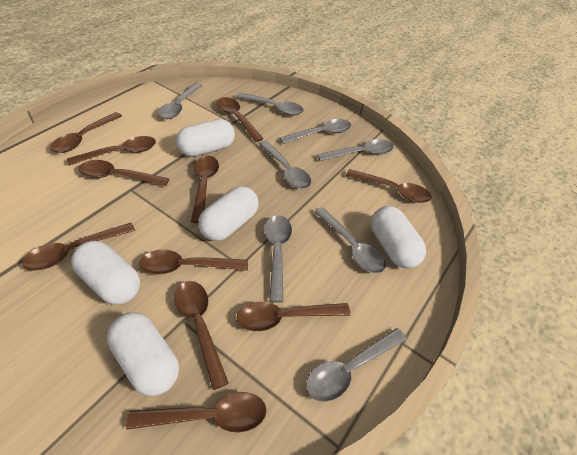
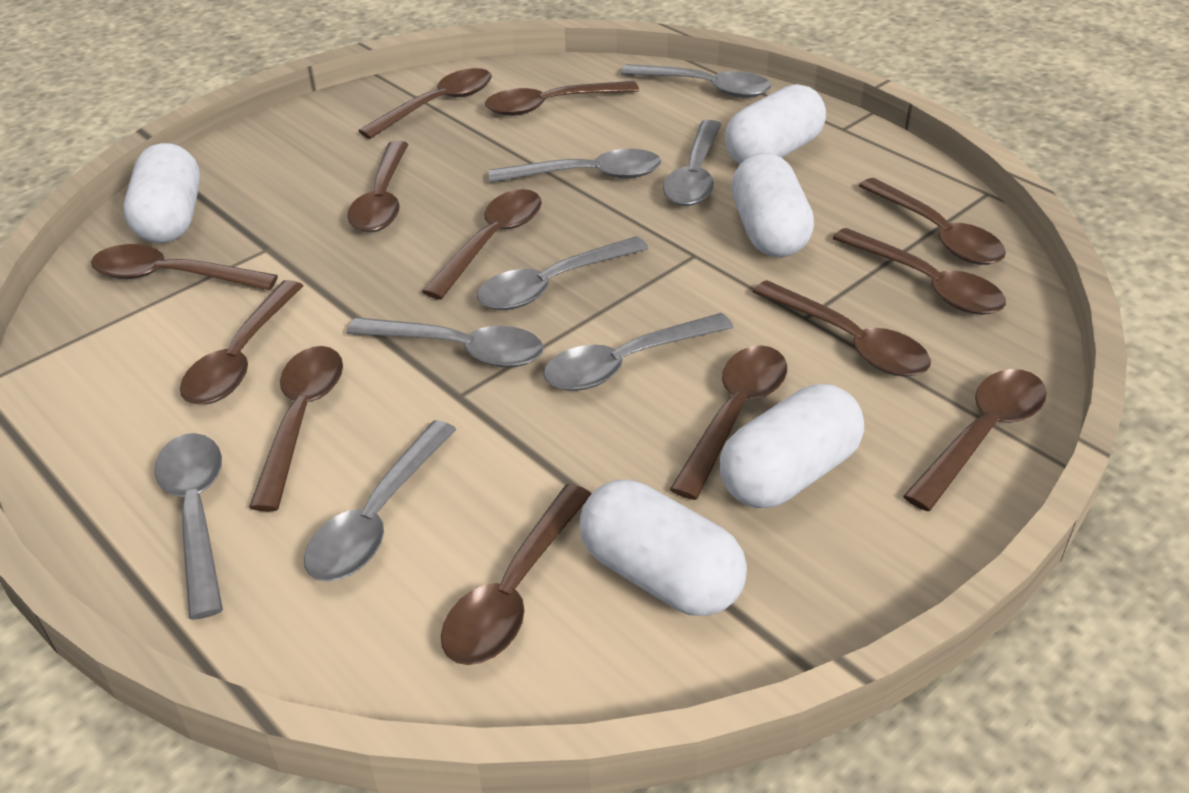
brown spoon: 11 -> 13

